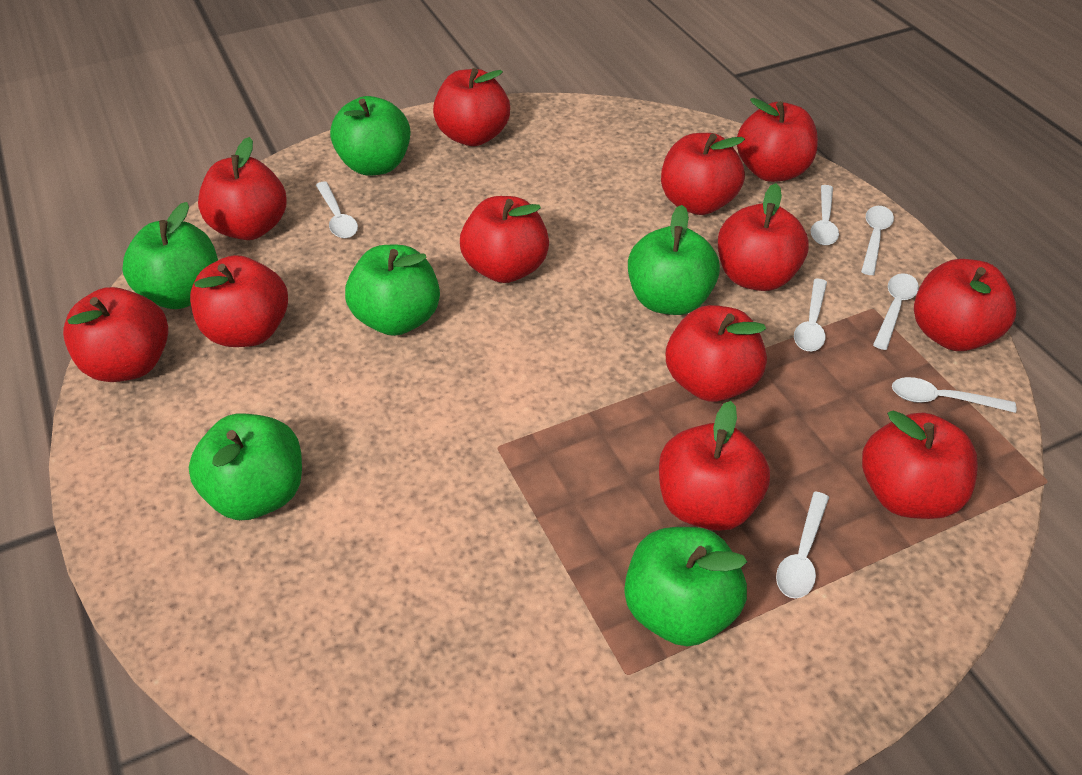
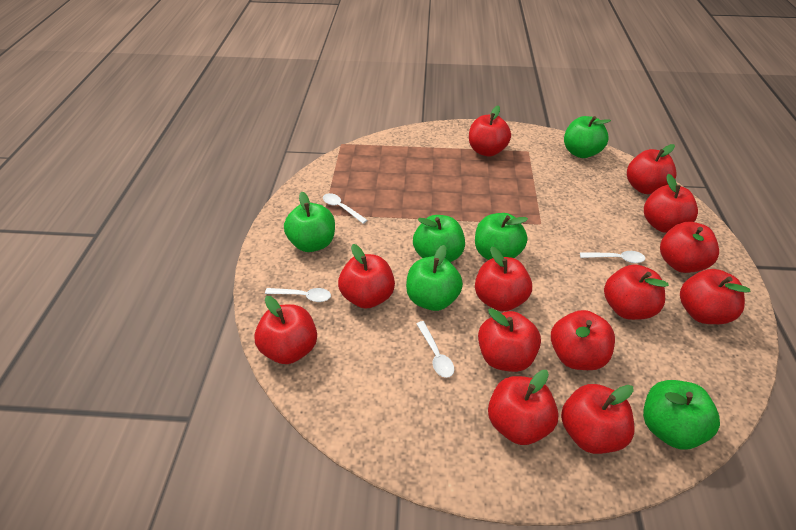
red apple: 12 -> 13
white spoon: 7 -> 4

